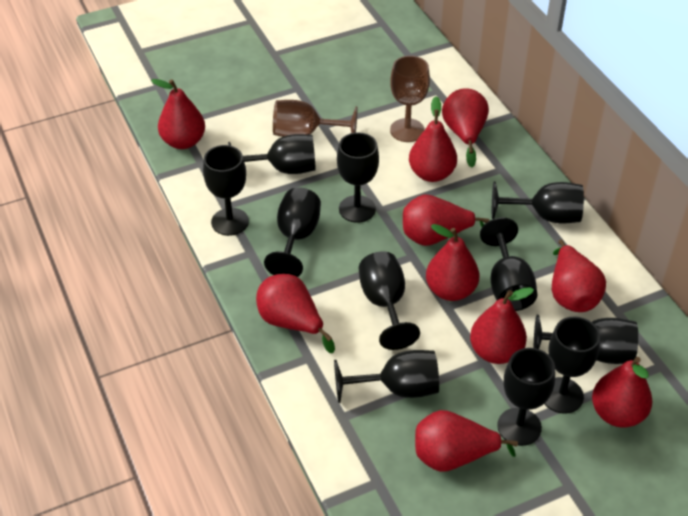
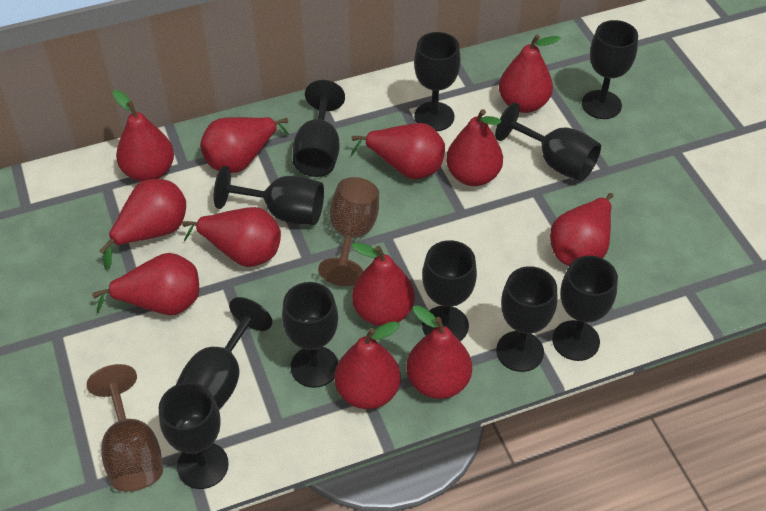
red pear: 10 -> 12

